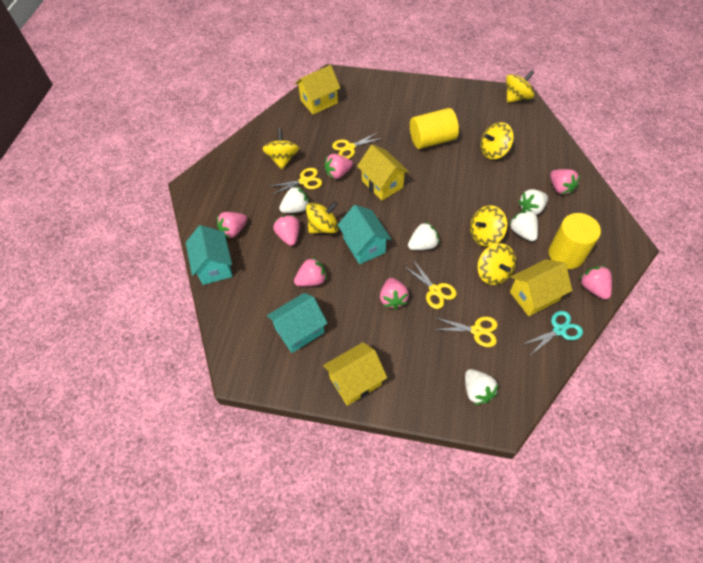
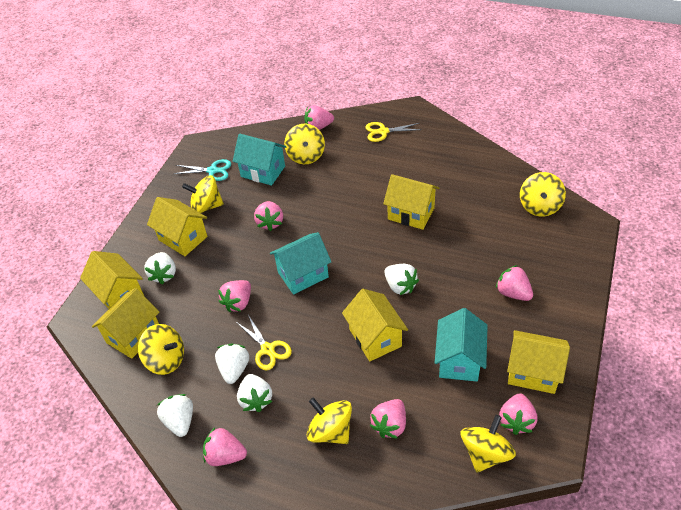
yellow cylinder: 2 -> 0
yellow house: 4 -> 6
yellow scissors: 4 -> 2

